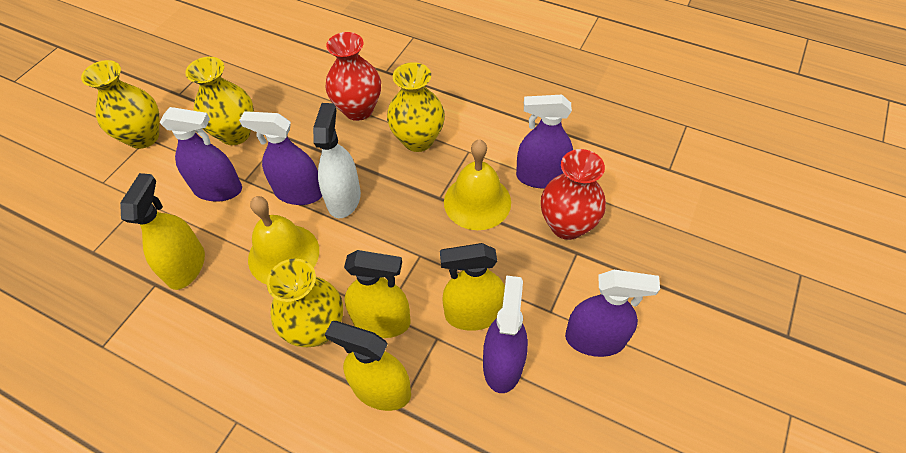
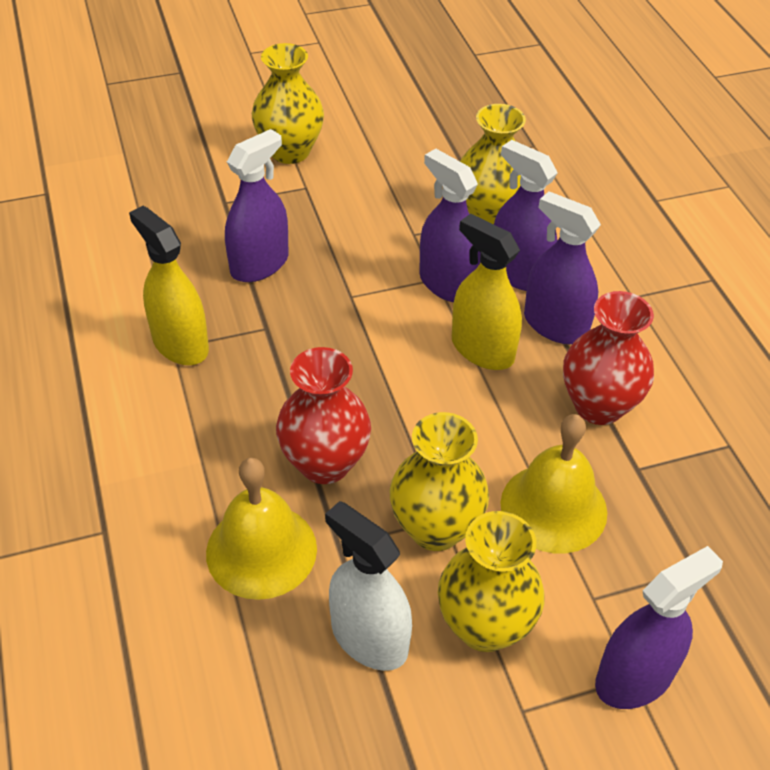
yellow spray bottle: 4 -> 2

